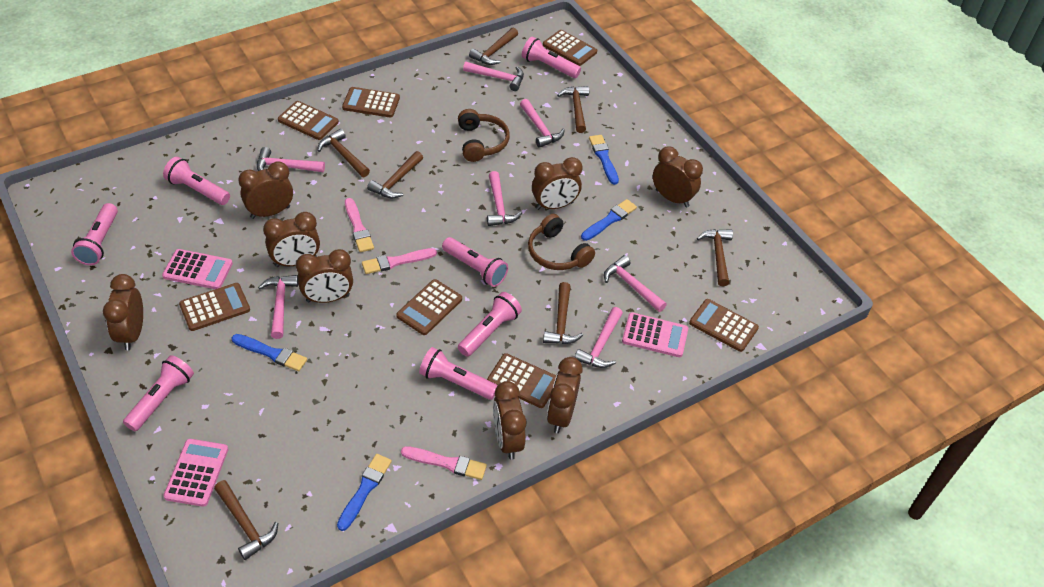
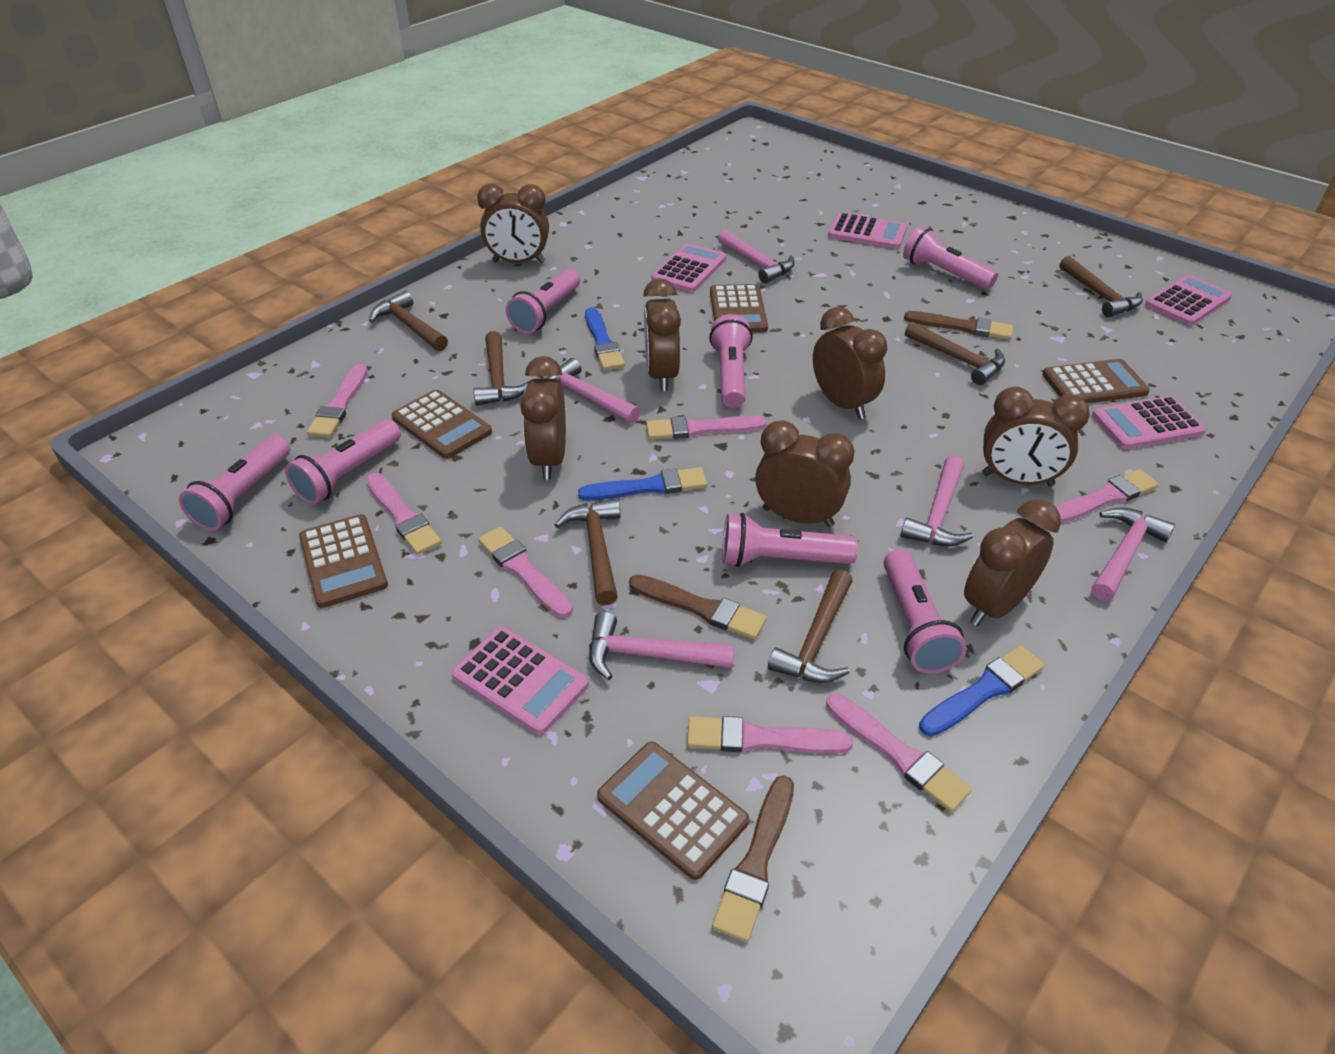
blue brush: 4 -> 3
brown brush: 0 -> 3
brown calculator: 7 -> 5
brown clock: 8 -> 7
brown hammer: 7 -> 6
brown headphones: 2 -> 0
pink brush: 3 -> 7
pink calculator: 3 -> 5
pink hammer: 7 -> 5

